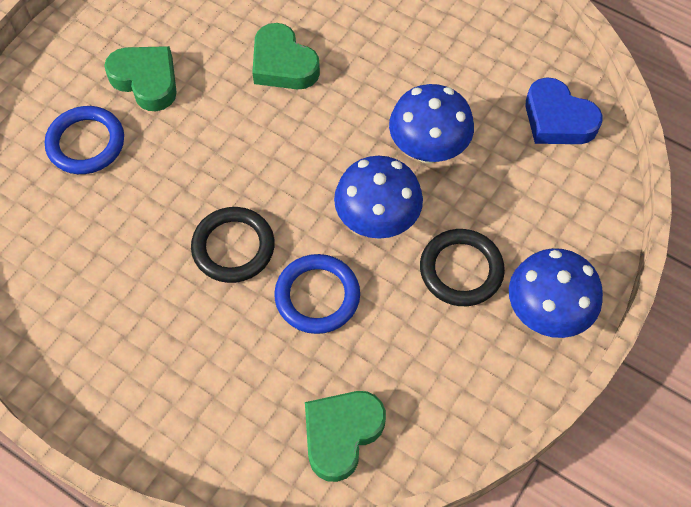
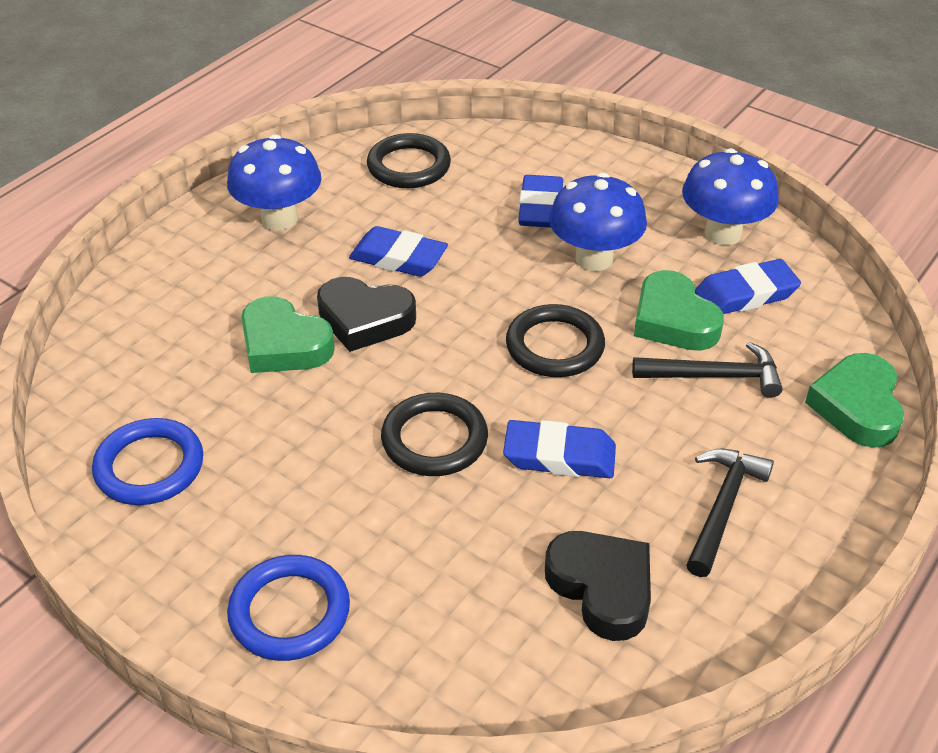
black hammer: 0 -> 2
black heart: 0 -> 2
black ring: 2 -> 3
blue eraser: 0 -> 4
blue heart: 1 -> 0

